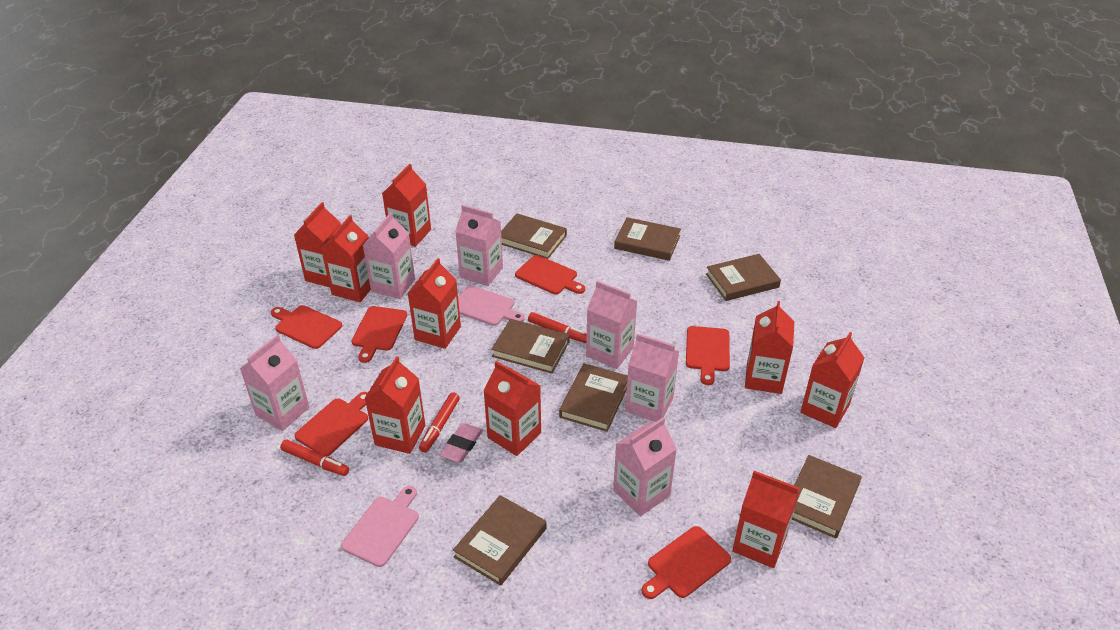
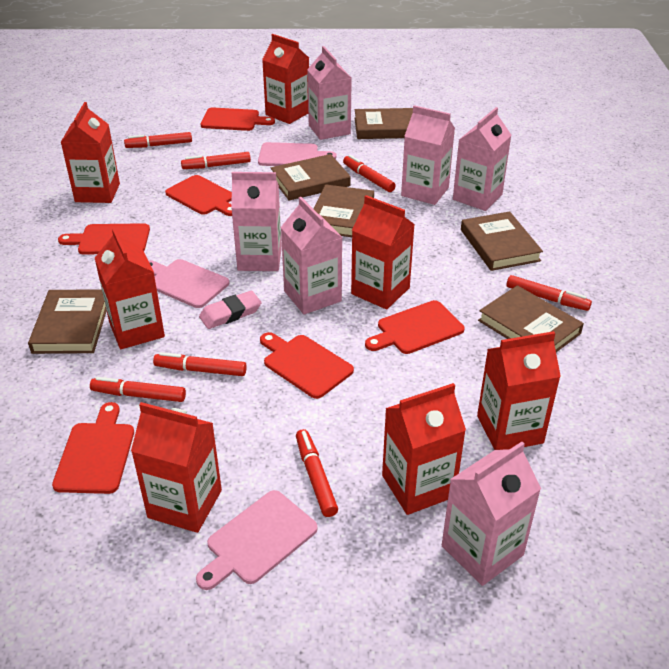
brown book: 7 -> 6
pink cutting board: 2 -> 3
red carton: 9 -> 7
red marker: 3 -> 7

